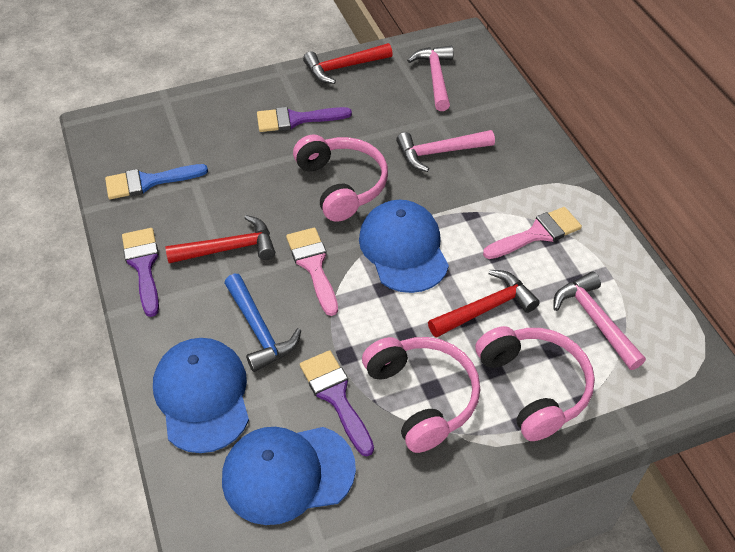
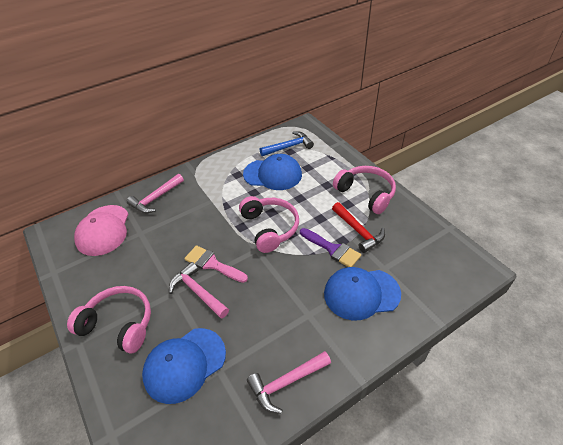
blue brush: 1 -> 0
pink brush: 2 -> 1
pink cap: 0 -> 1
purple brush: 3 -> 1
red hammer: 3 -> 1

